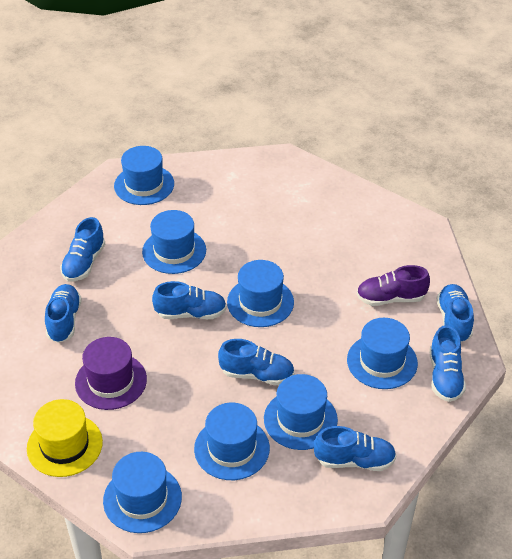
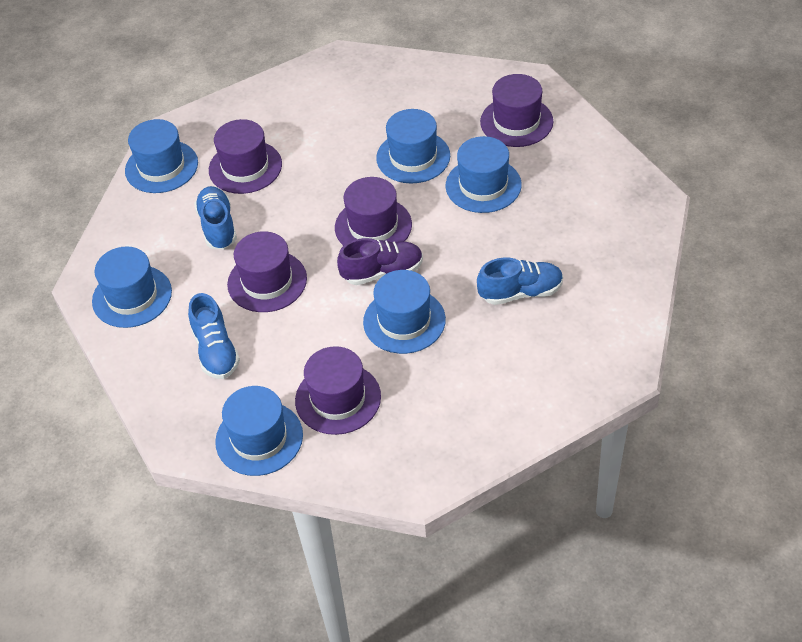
blue hat: 7 -> 6
blue shoe: 7 -> 3
purple hat: 1 -> 5
yellow hat: 1 -> 0

